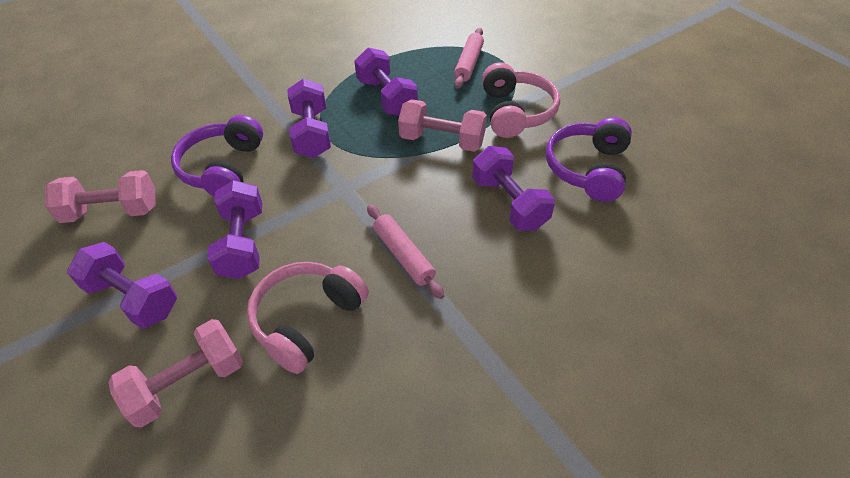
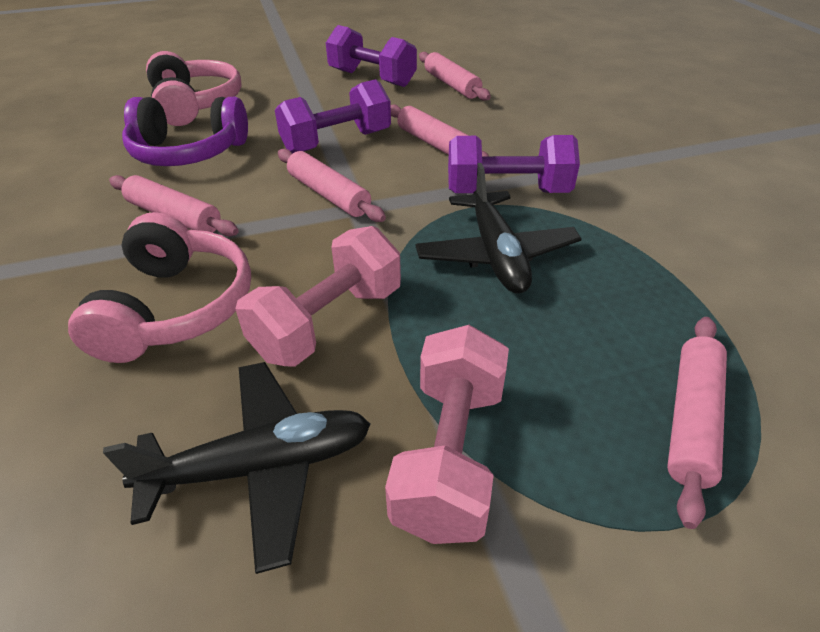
black plane: 0 -> 2
pink dumbbell: 3 -> 2
pink rolling pin: 2 -> 5
purple dumbbell: 5 -> 3
purple headphones: 2 -> 1

